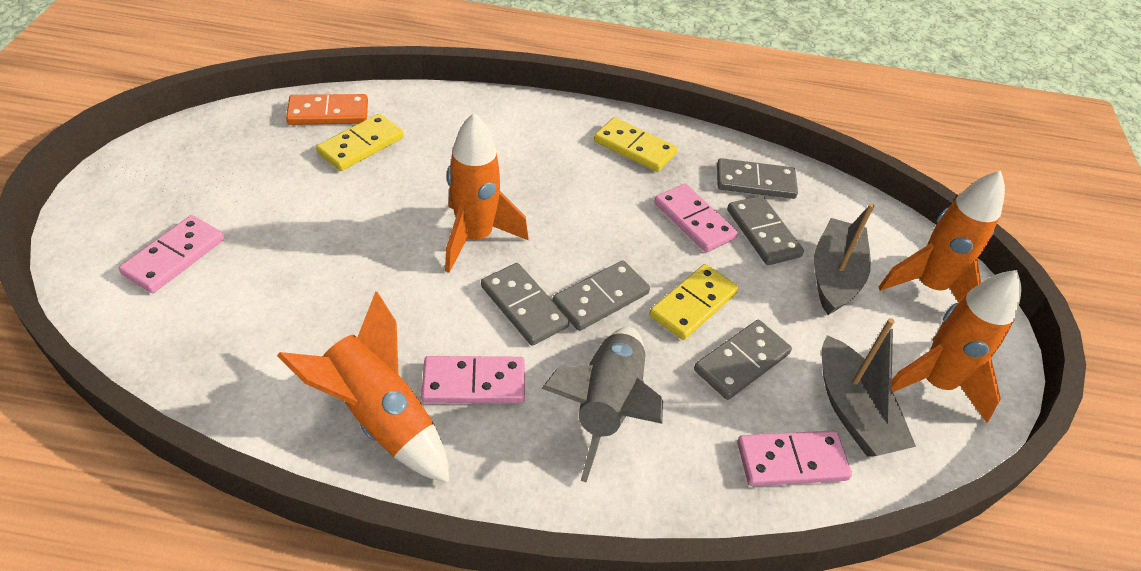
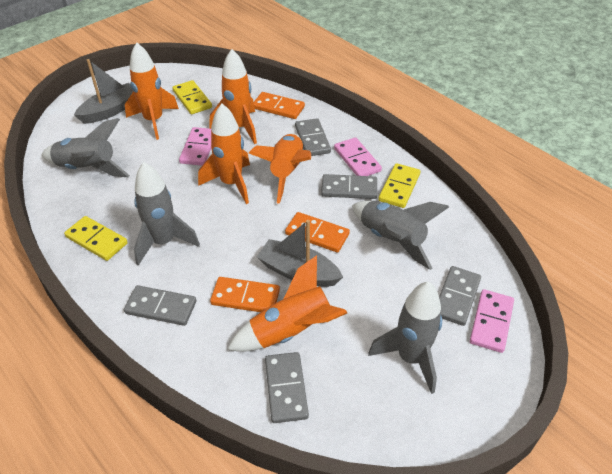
grey rocket: 1 -> 4
orange domino: 1 -> 3
orange rocket: 4 -> 5
pink domino: 4 -> 3

